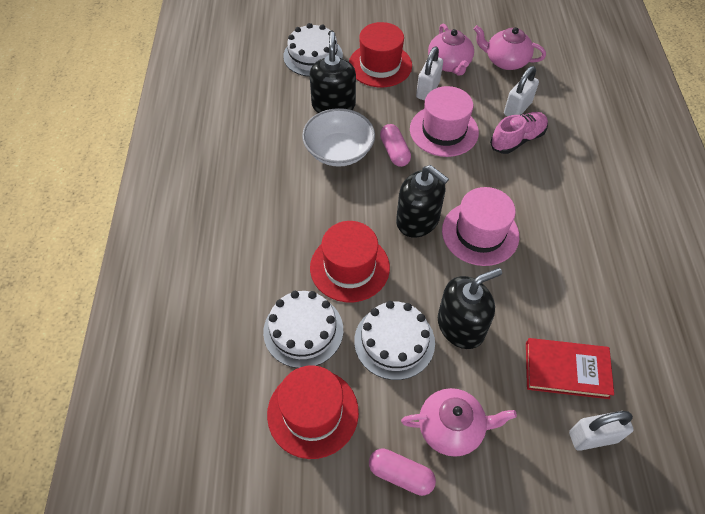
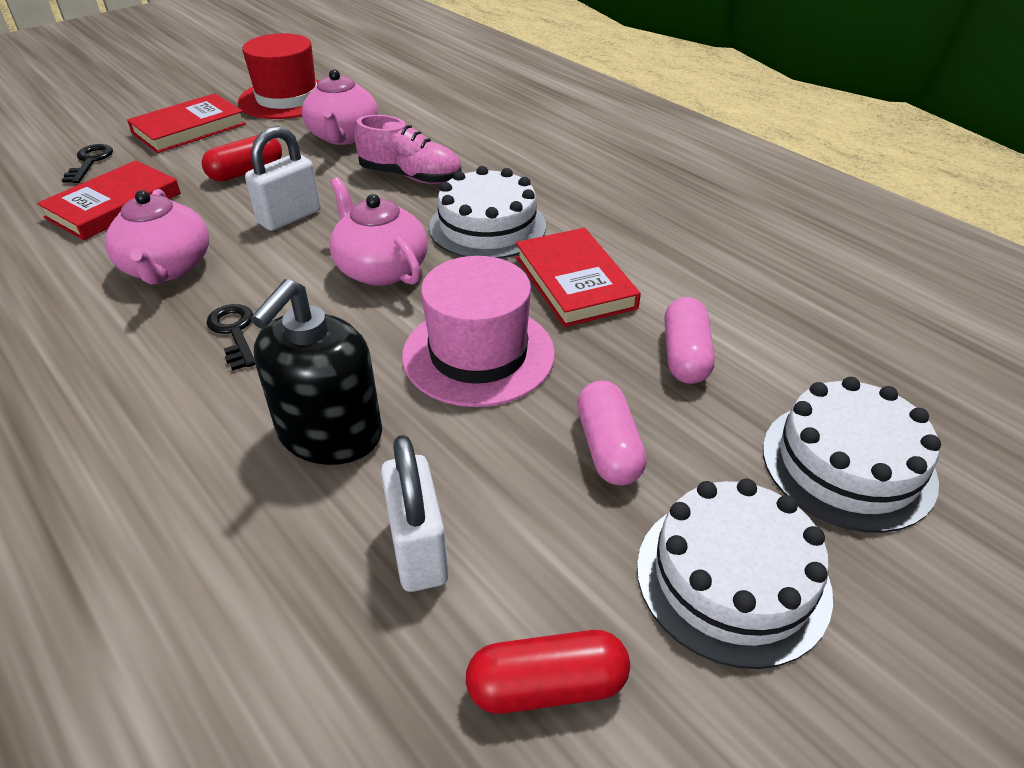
black key: 0 -> 2
black soap dispenser: 3 -> 1
pink hat: 2 -> 1
red book: 1 -> 3
red capsule: 0 -> 2
red hat: 3 -> 1
white bowl: 1 -> 0
white padlock: 3 -> 2

